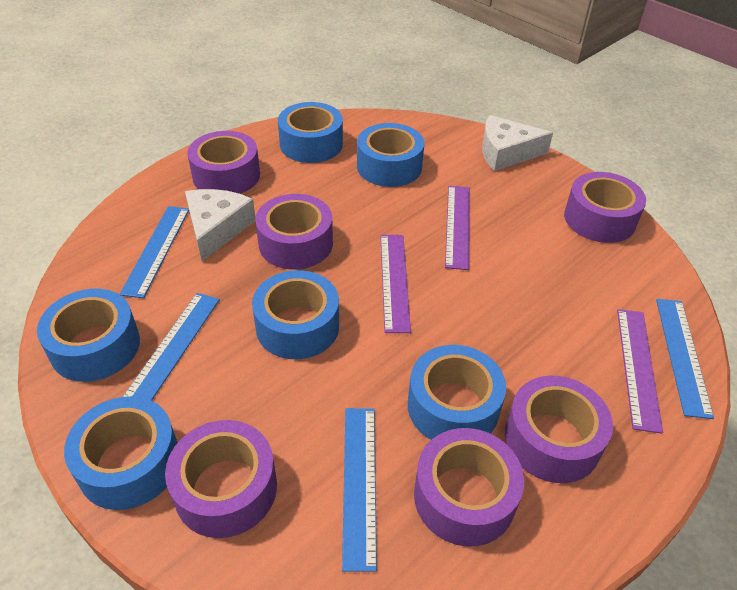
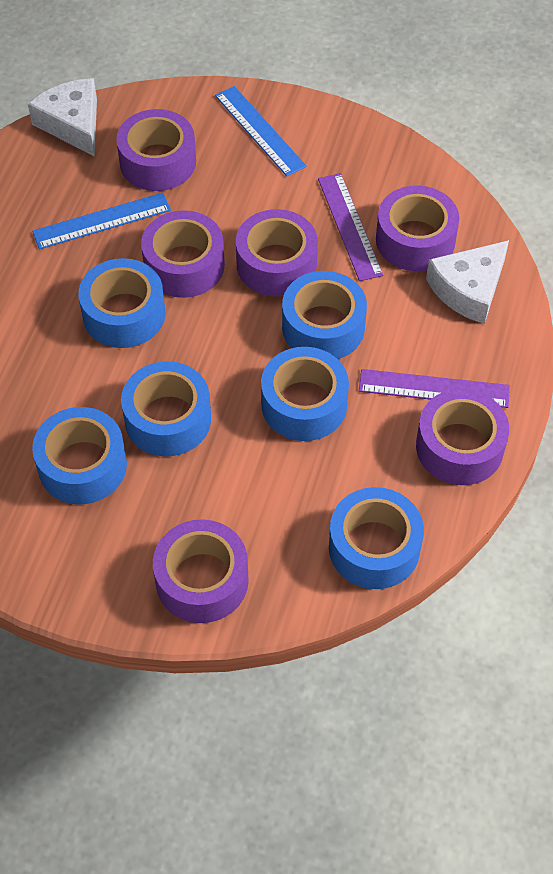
blue ruler: 4 -> 2
purple ruler: 3 -> 2

